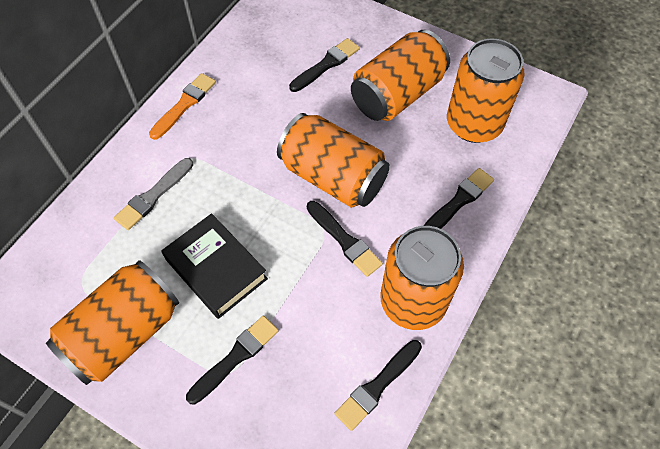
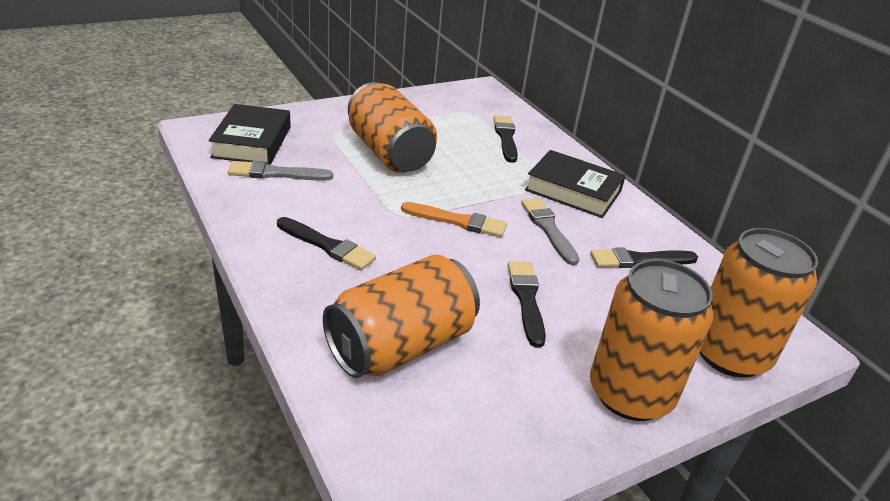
black book: 1 -> 2
black brush: 5 -> 4
grey brush: 1 -> 2
orange can: 5 -> 4

